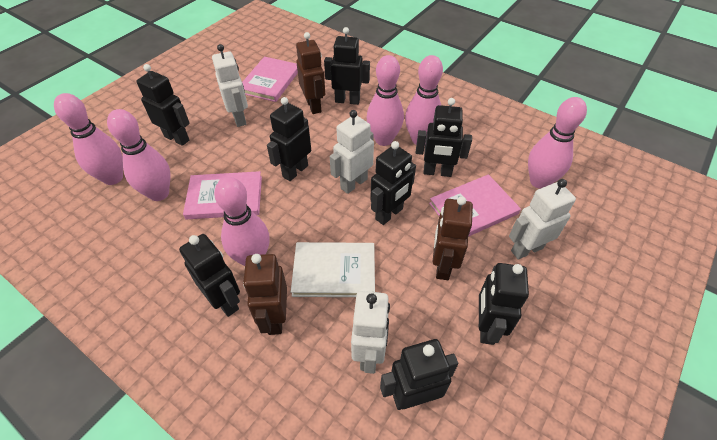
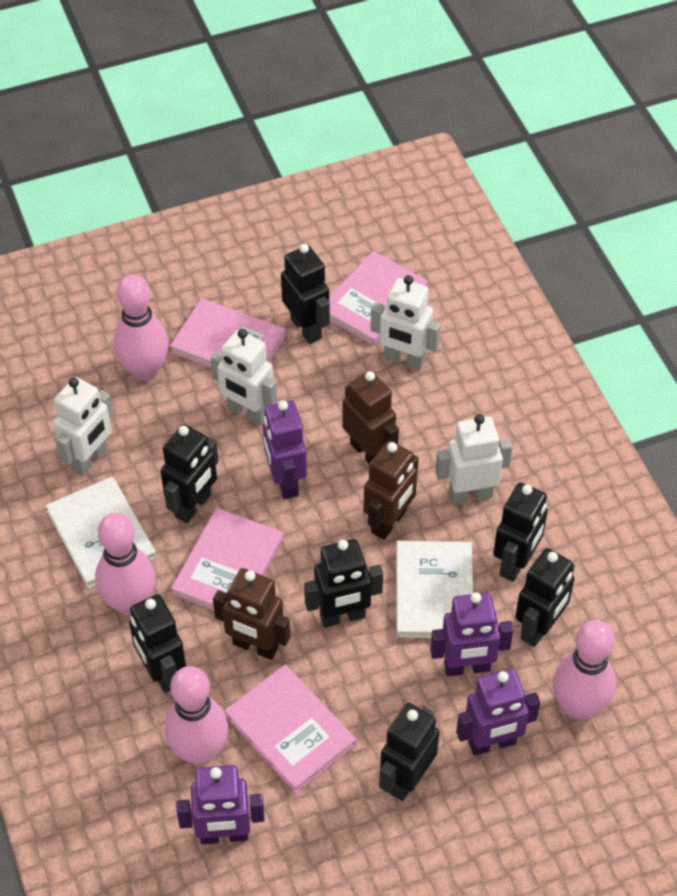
black robot: 8 -> 7
pink book: 3 -> 4
pink bowling pin: 6 -> 4
purple robot: 0 -> 4
white book: 1 -> 2

